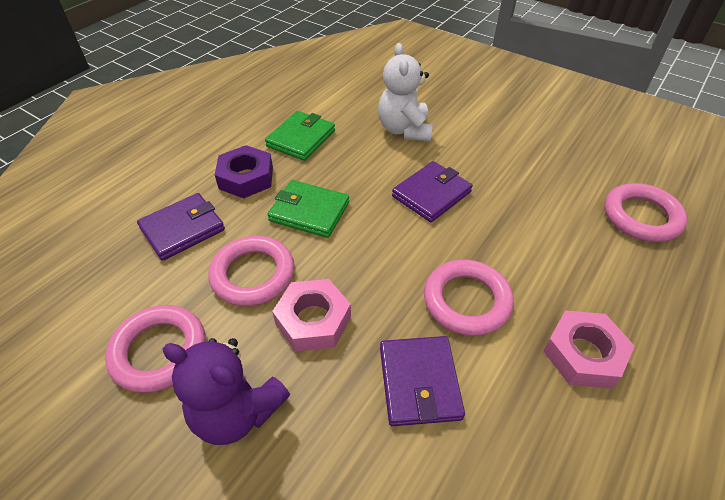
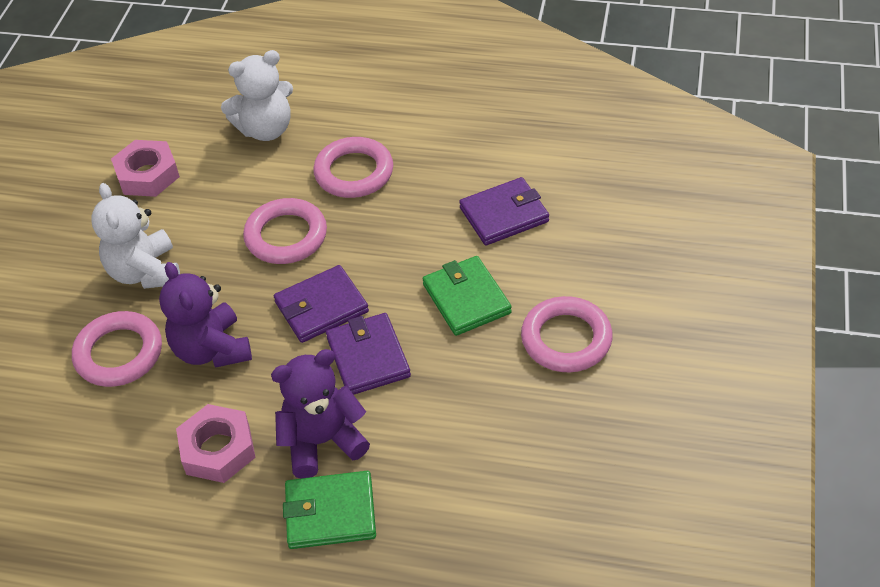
purple nut: 1 -> 0
purple teddy bear: 1 -> 2
white teddy bear: 1 -> 2

